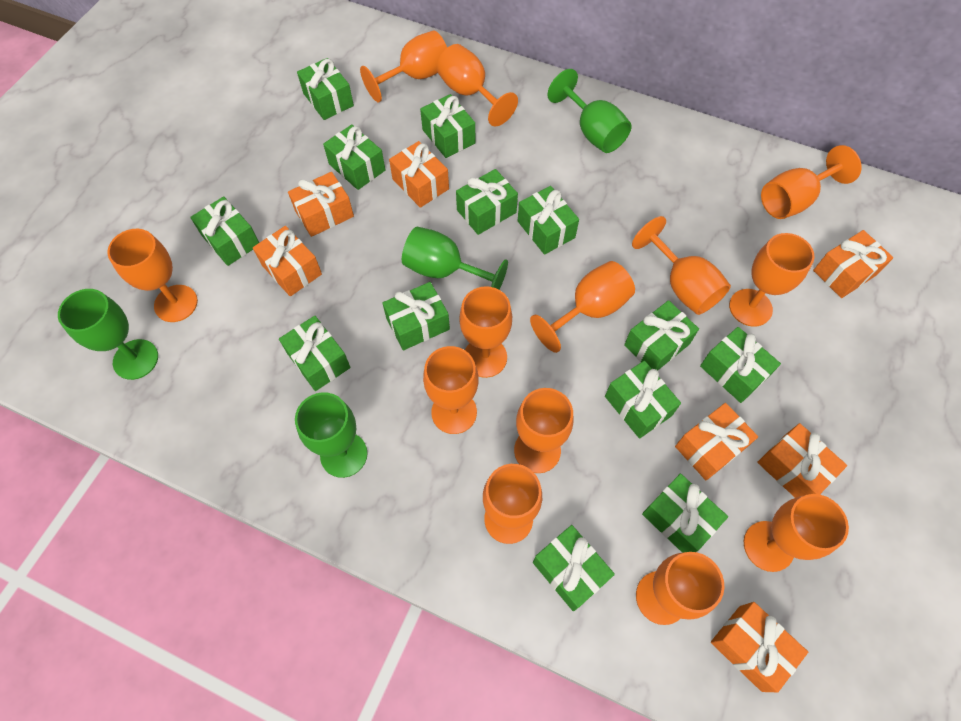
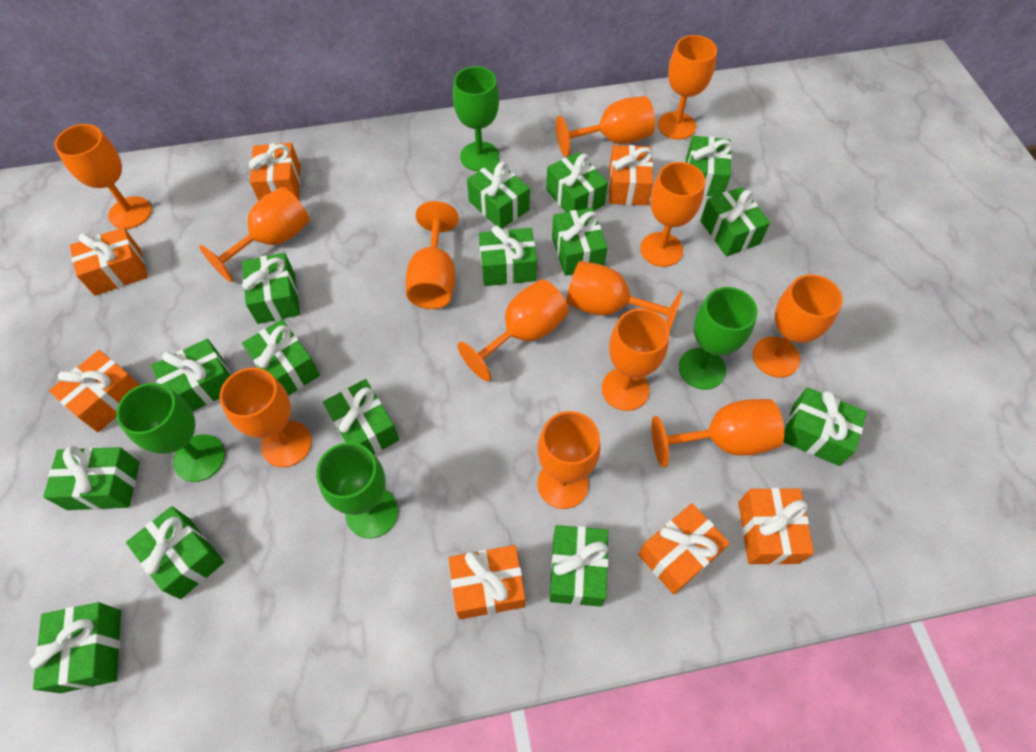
green gift: 13 -> 15

